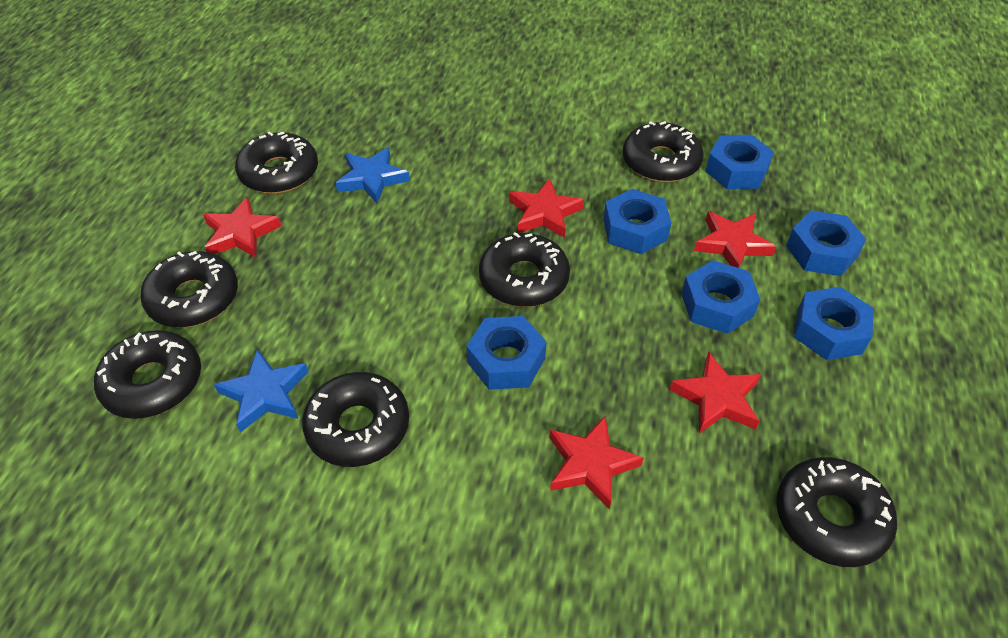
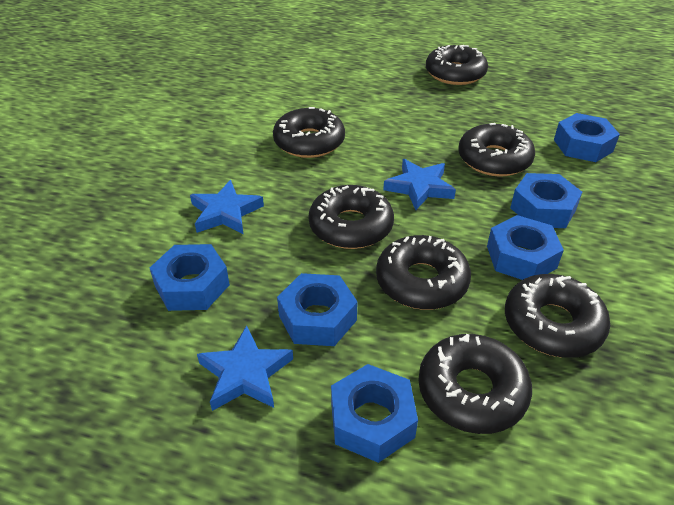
blue star: 2 -> 3
red star: 5 -> 0

